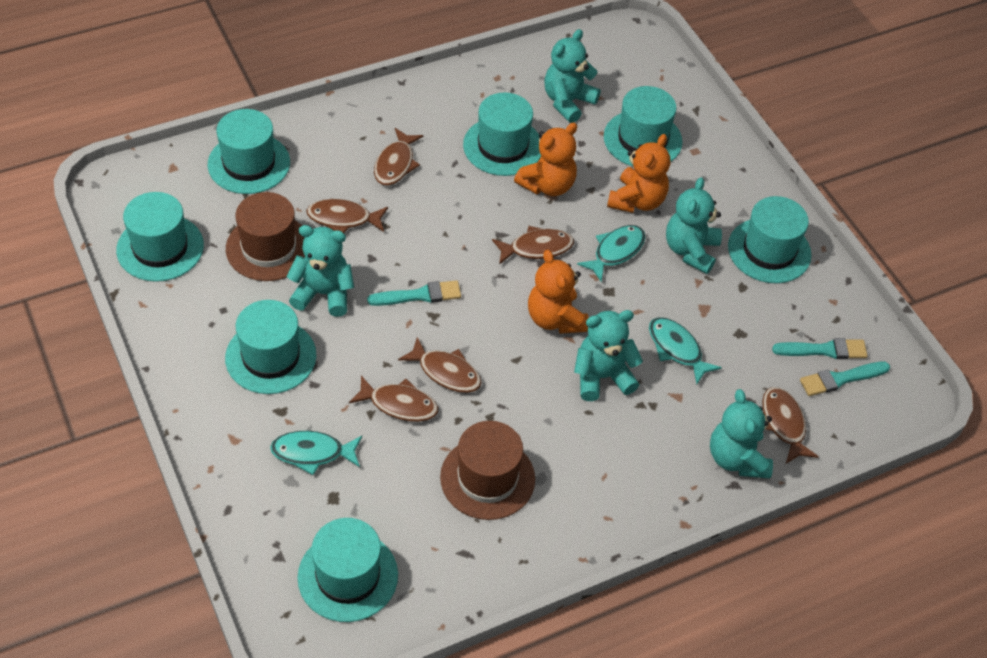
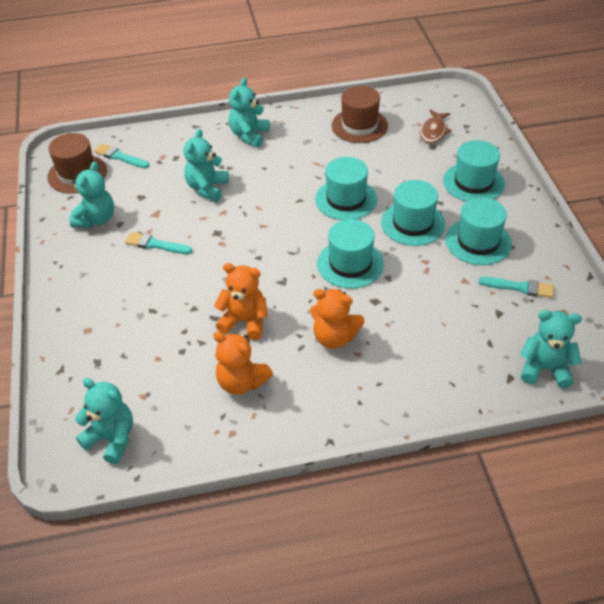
brown fish: 6 -> 1
turquoise fish: 3 -> 0
turquoise hat: 7 -> 5

